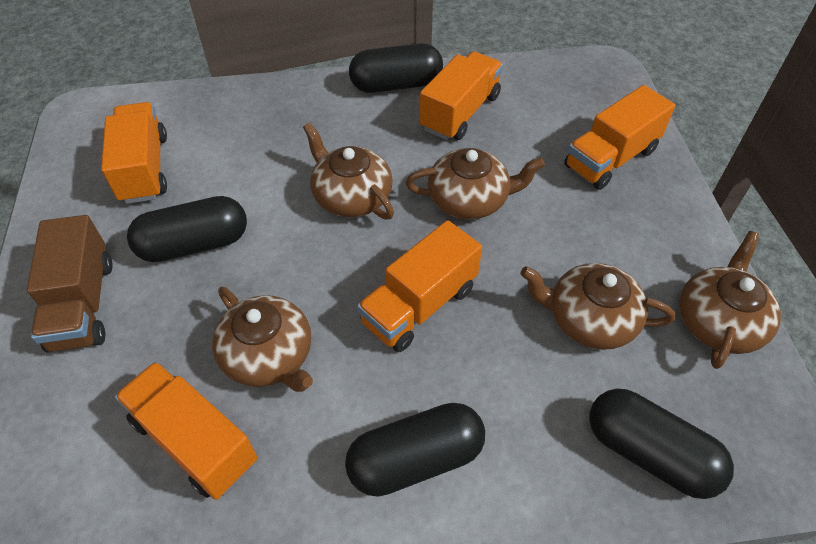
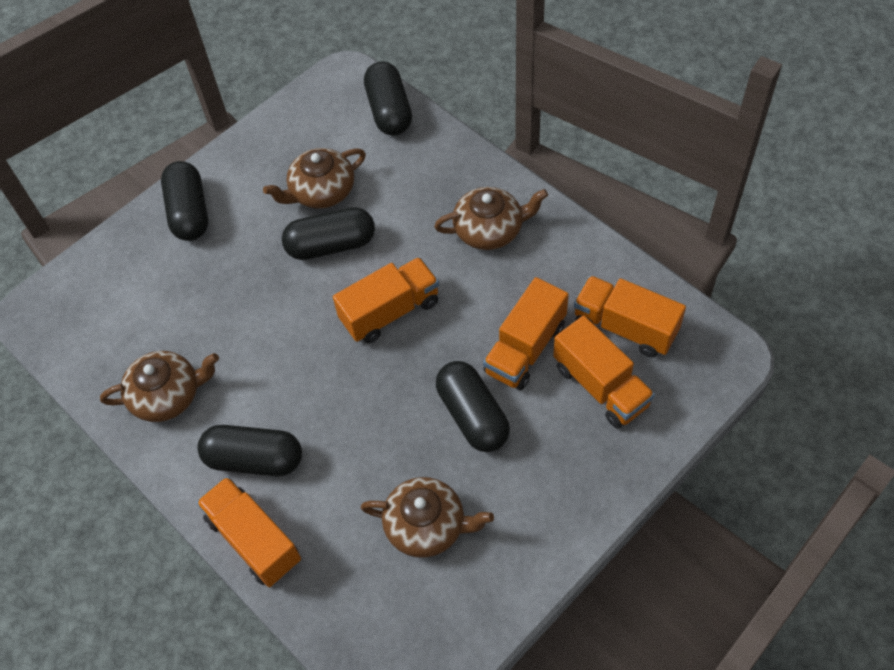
black capsule: 4 -> 5
brown teapot: 5 -> 4
brown truck: 1 -> 0

